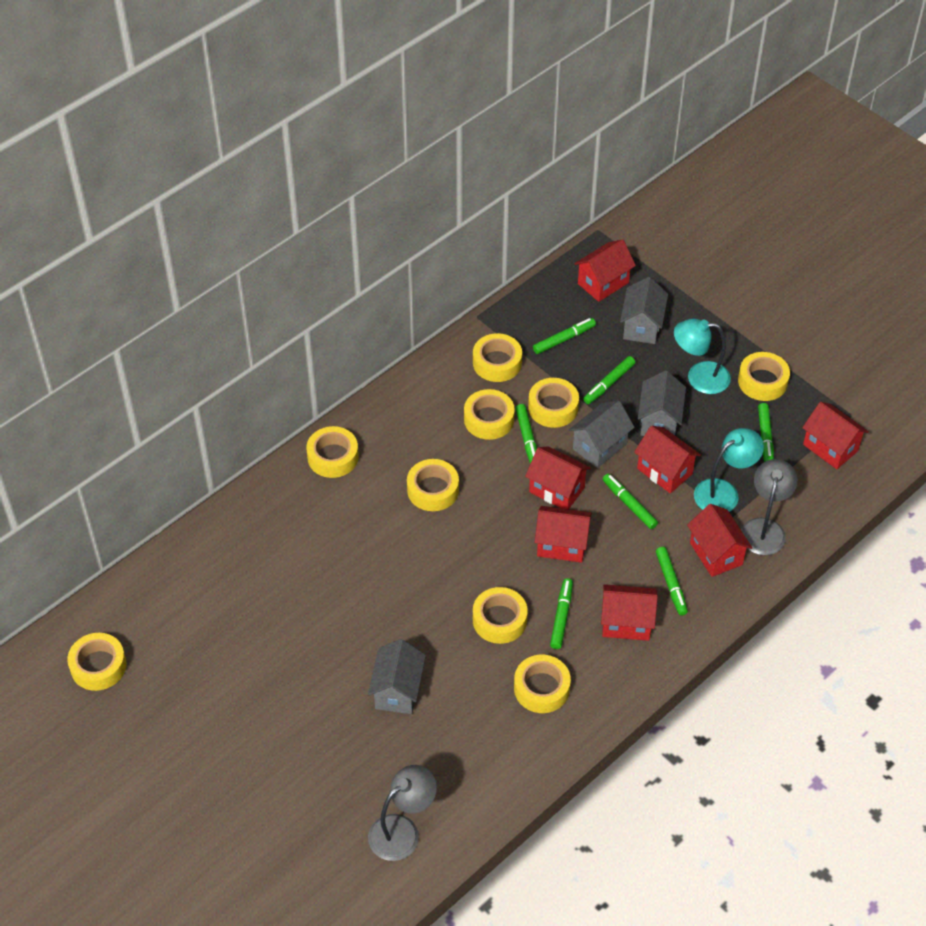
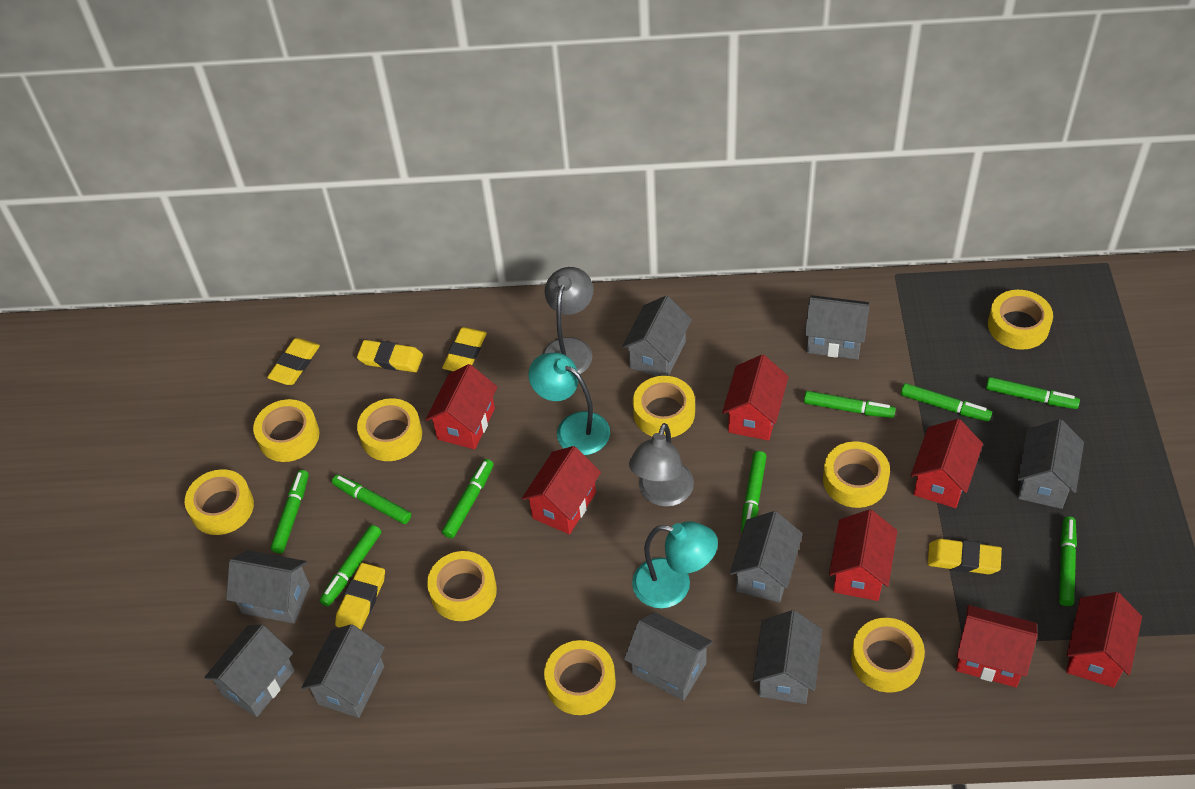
green marker: 7 -> 9
grey house: 4 -> 9
yellow eraser: 0 -> 5

